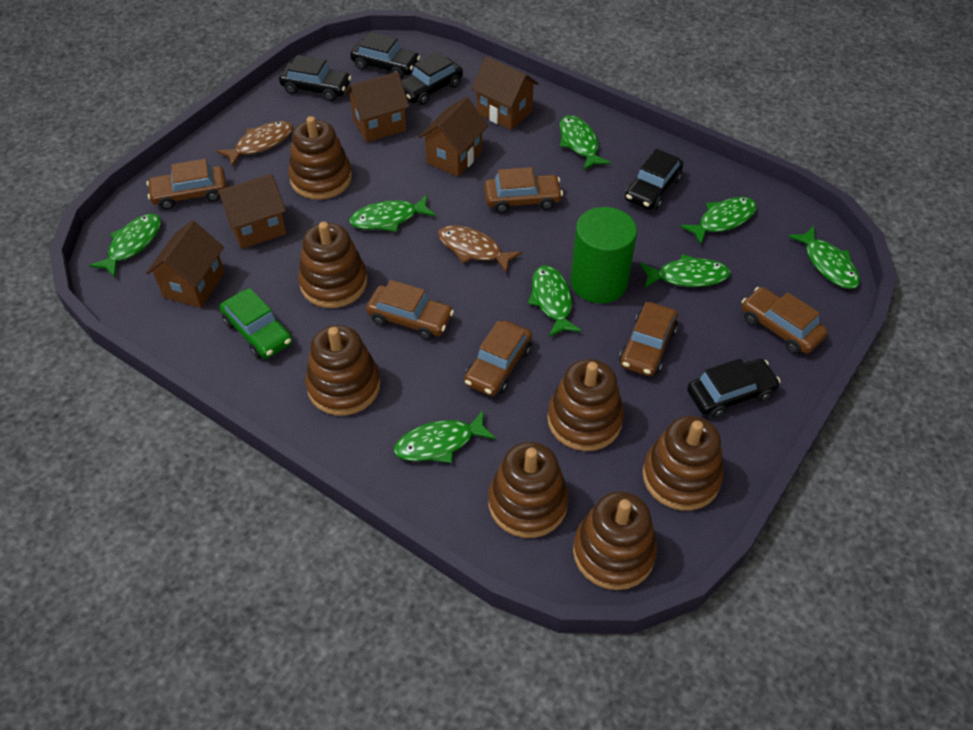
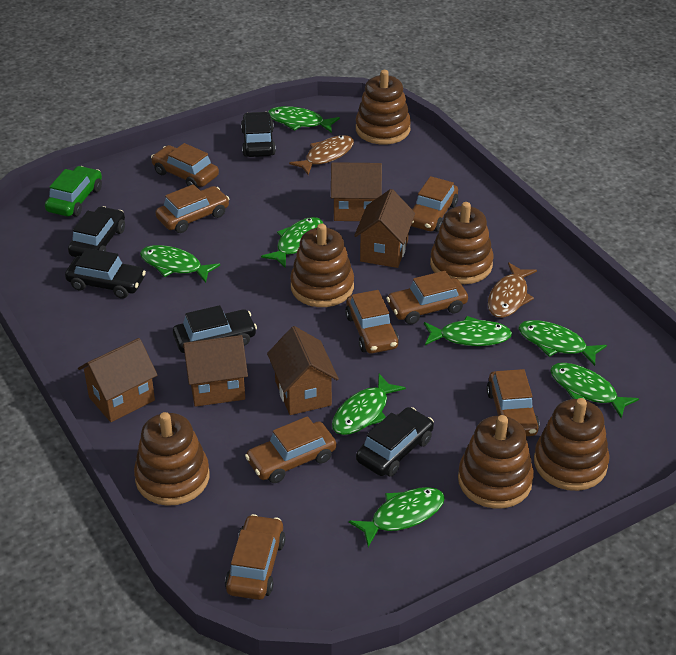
brown car: 6 -> 8
brown stacking toy: 7 -> 6
green cylinder: 1 -> 0

